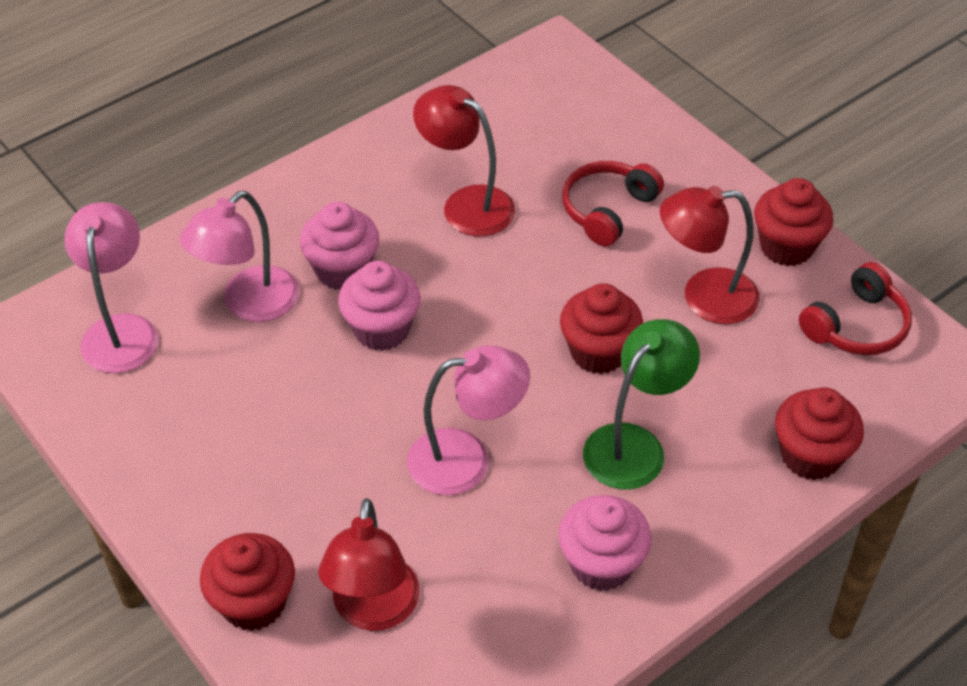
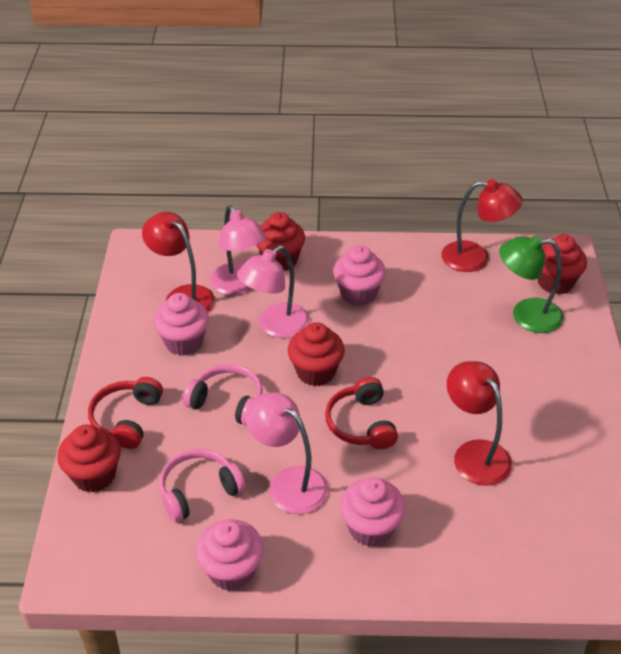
pink cupcake: 3 -> 4
pink headphones: 0 -> 2

